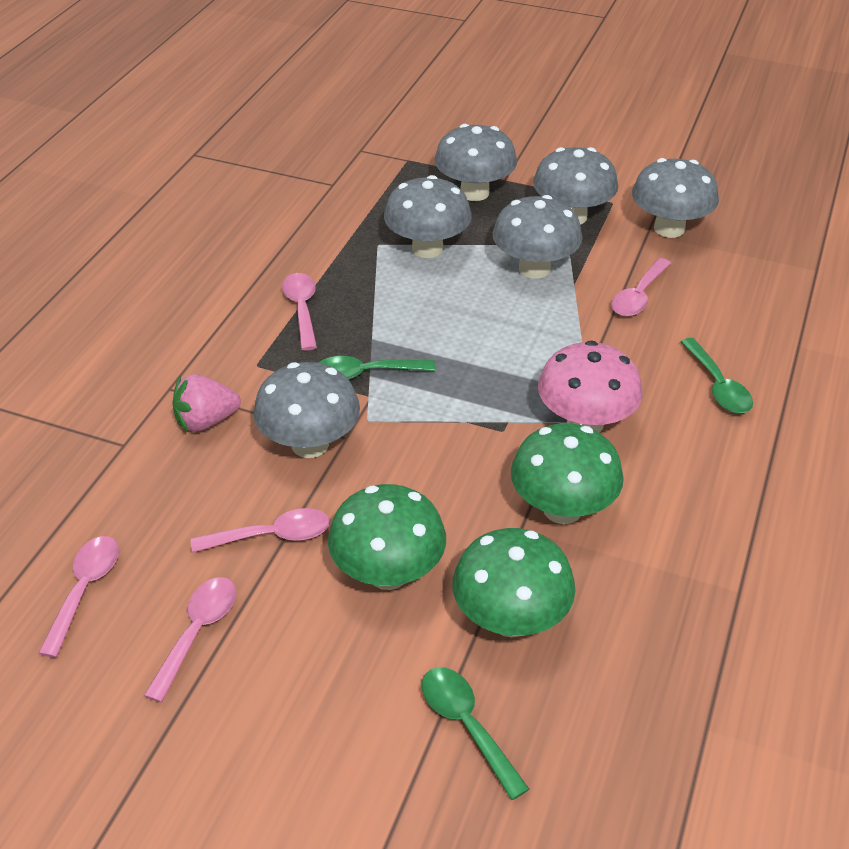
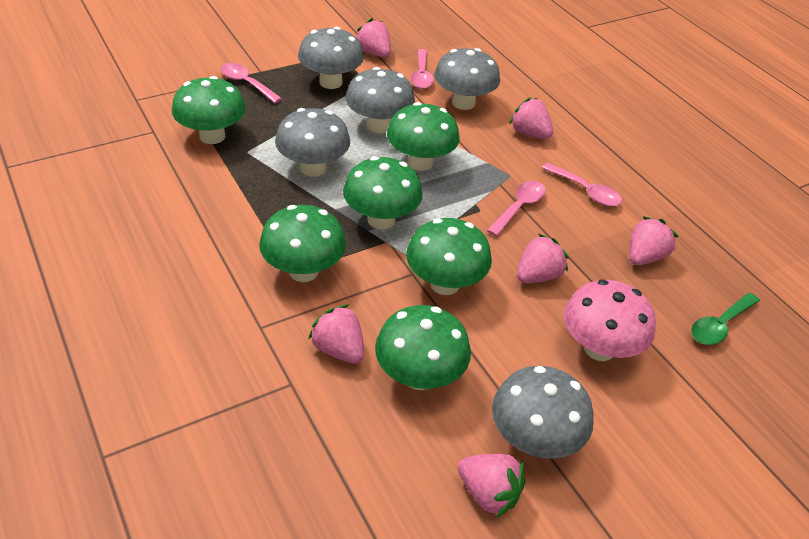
green mushroom: 3 -> 6
green spoon: 3 -> 1
grey mushroom: 6 -> 5
pink spoon: 5 -> 4
pink strawberry: 1 -> 6

